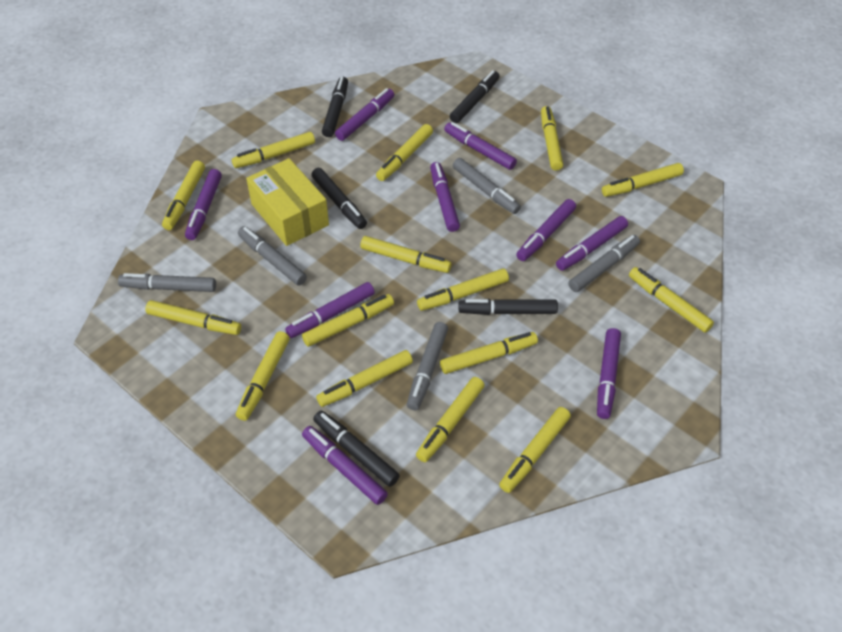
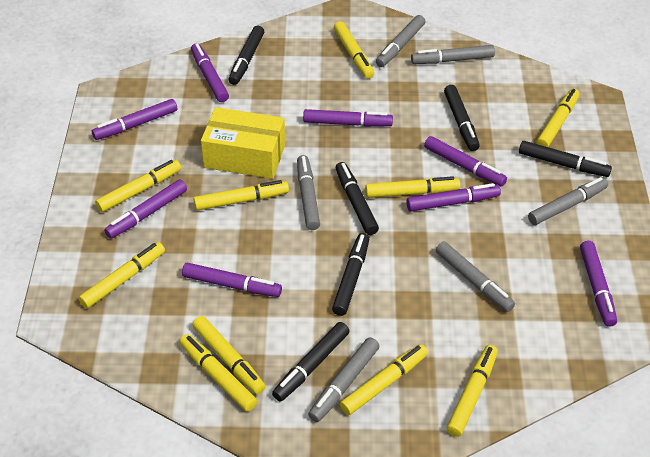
black marker: 5 -> 6
grey marker: 5 -> 6
purple marker: 9 -> 8
yellow marker: 15 -> 10

